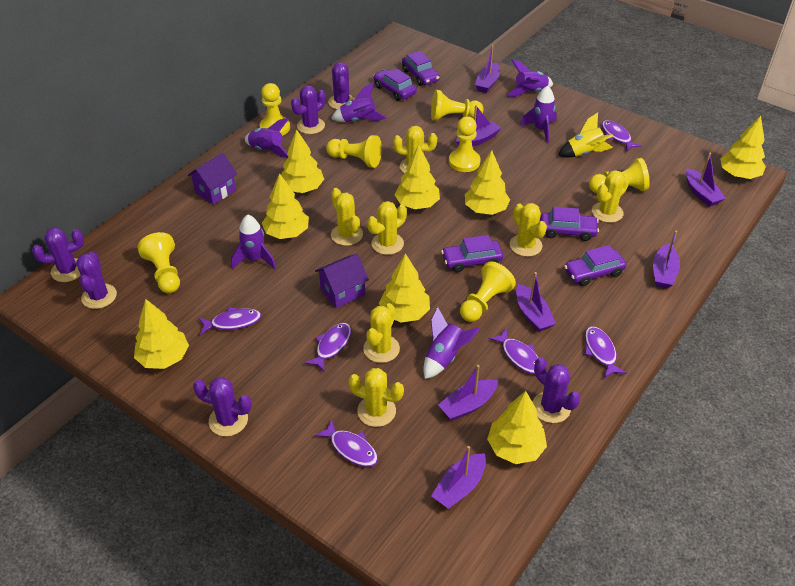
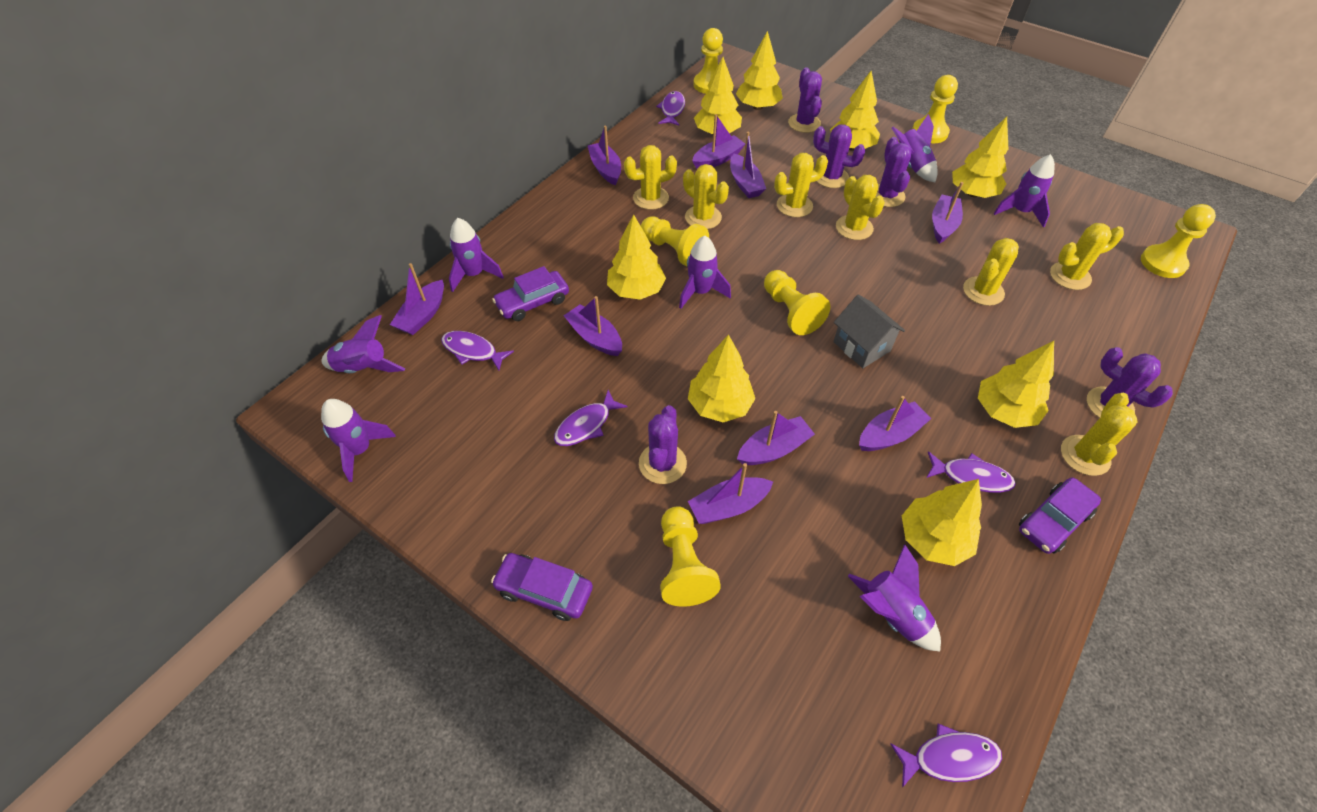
grey house: 0 -> 1
purple boat: 7 -> 9
purple cactus: 6 -> 5
purple car: 5 -> 3
purple fish: 6 -> 5
purple house: 2 -> 0
purple rocket: 6 -> 7
yellow pawn: 7 -> 6
yellow rocket: 1 -> 0

